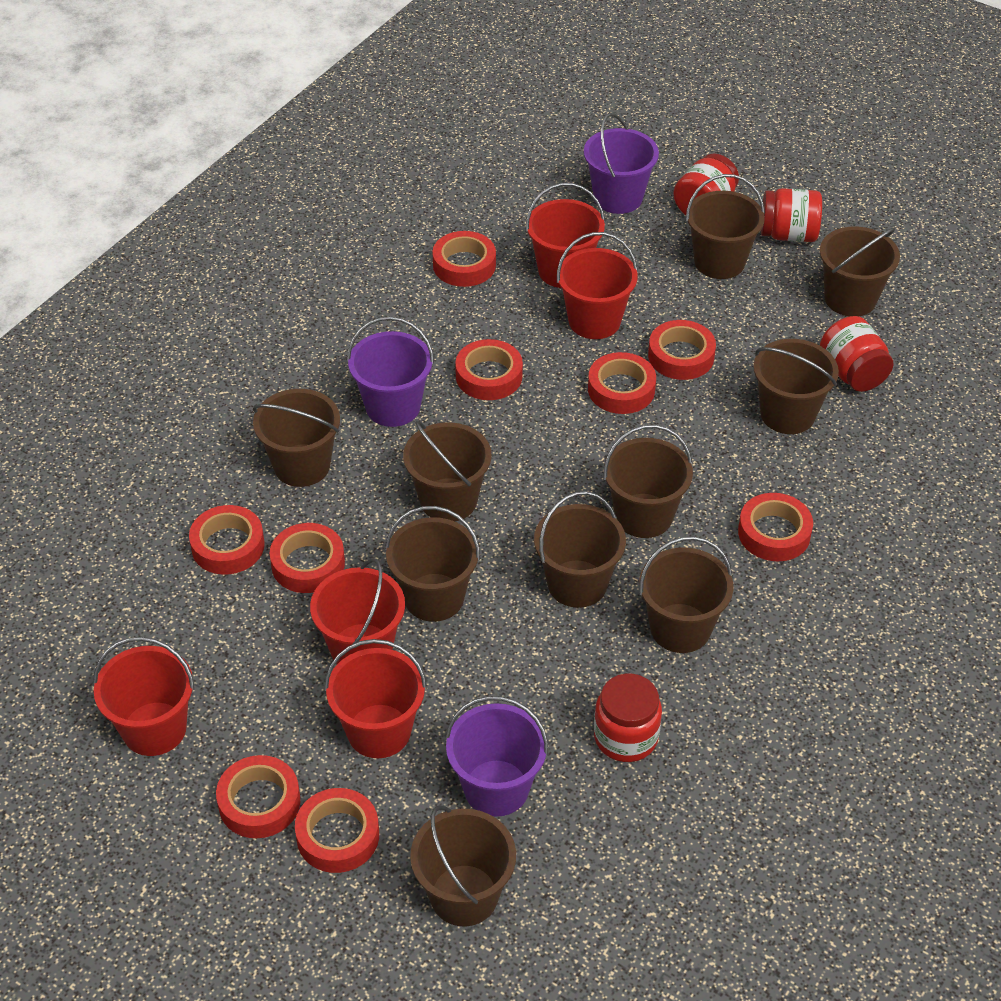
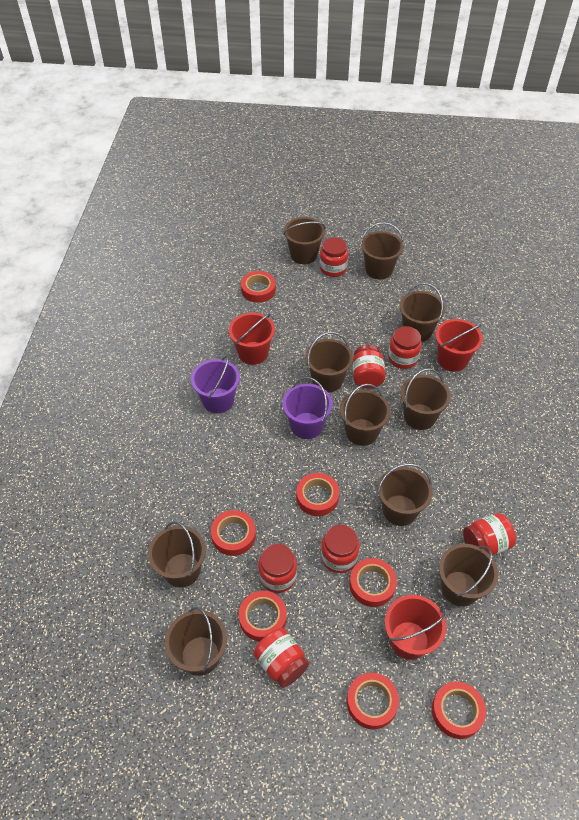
purple bucket: 3 -> 2
red bucket: 5 -> 3
red jar: 4 -> 7
red tape: 9 -> 7

